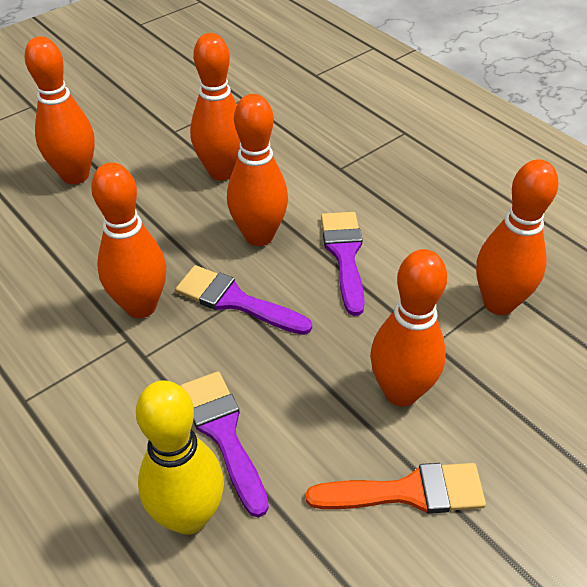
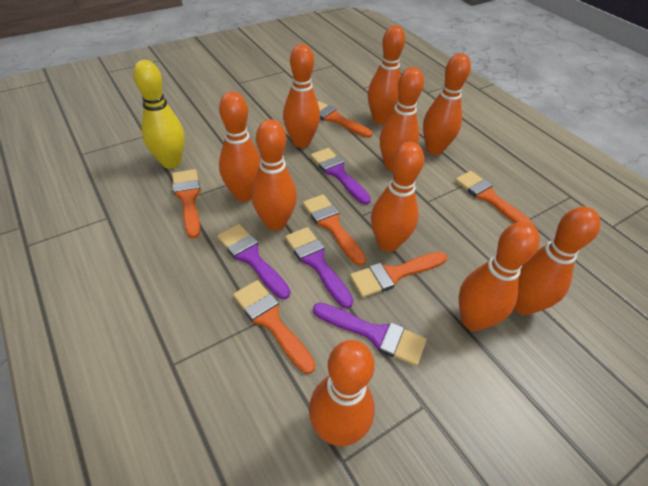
orange bowling pin: 6 -> 10
orange brush: 1 -> 6
purple brush: 3 -> 4

